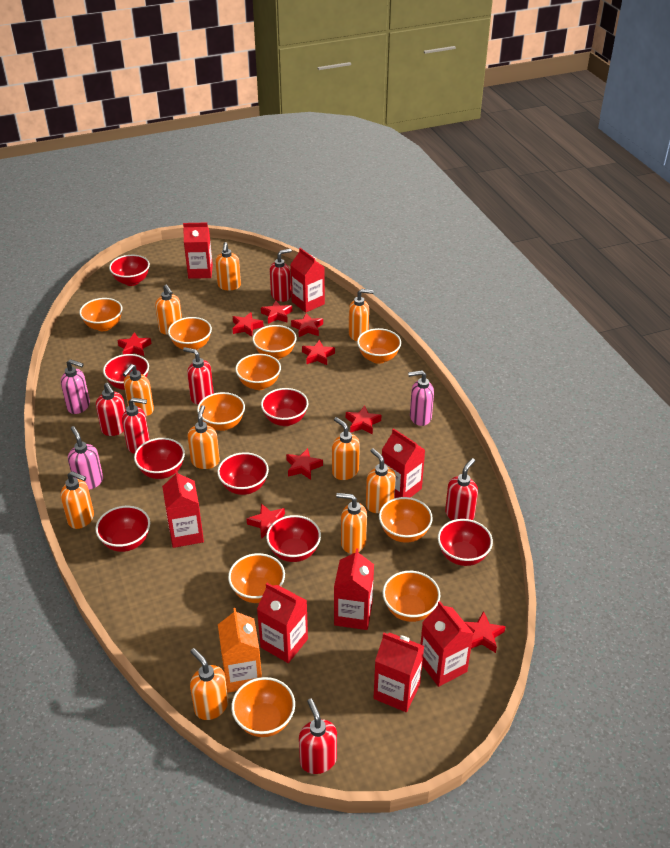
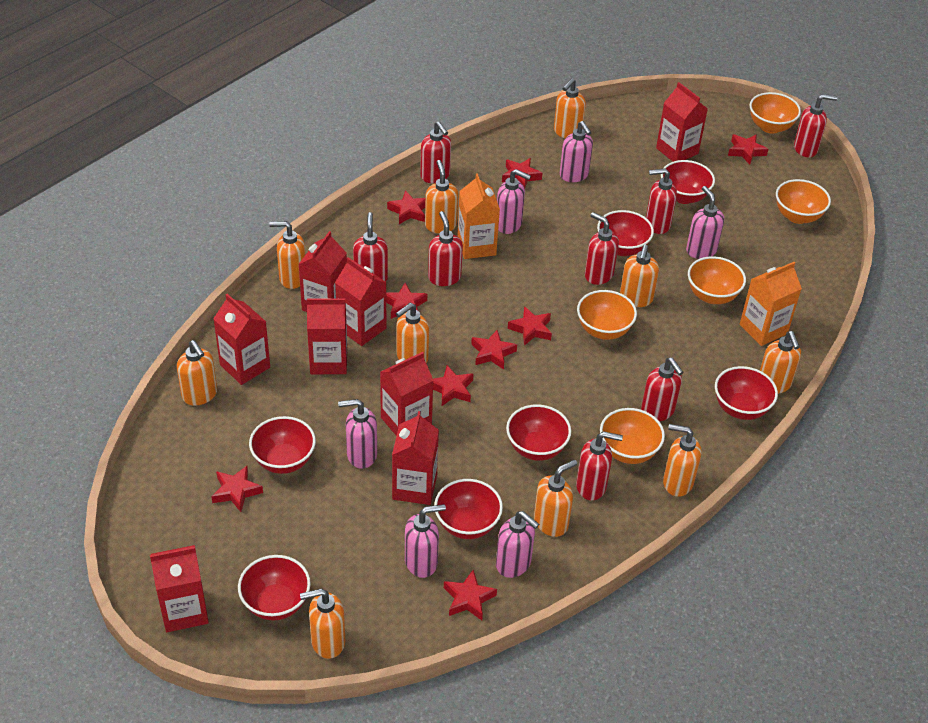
orange bowl: 10 -> 5
orange carton: 1 -> 2
pink soap dispenser: 3 -> 6
red bowl: 8 -> 7
red soap dispenser: 6 -> 8

